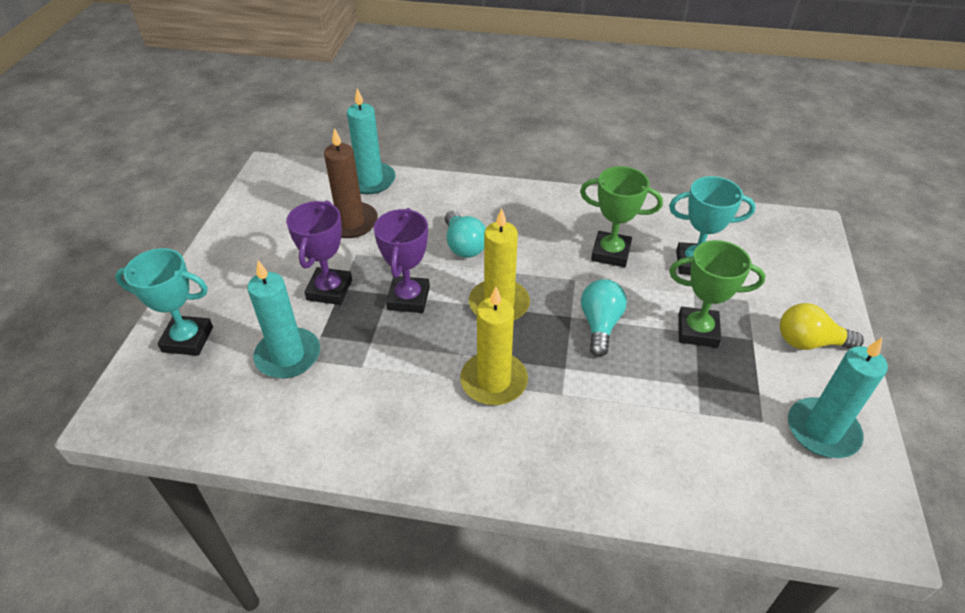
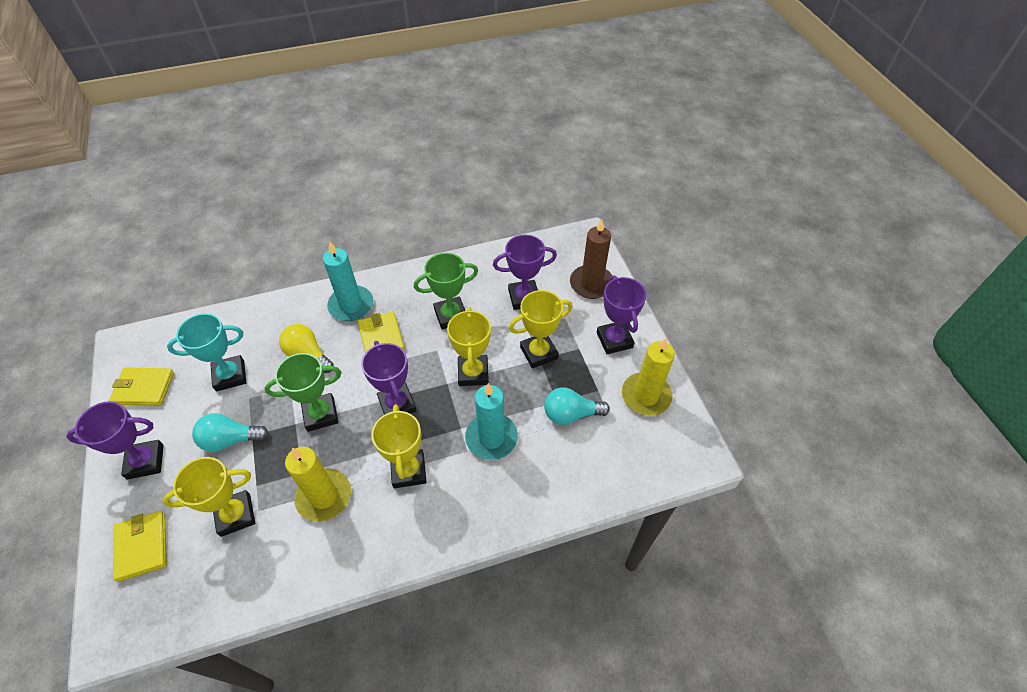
purple trophy: 2 -> 4
turquoise candle: 3 -> 2
turquoise trophy: 2 -> 1
yellow trophy: 0 -> 4
yellow wallet: 0 -> 3

